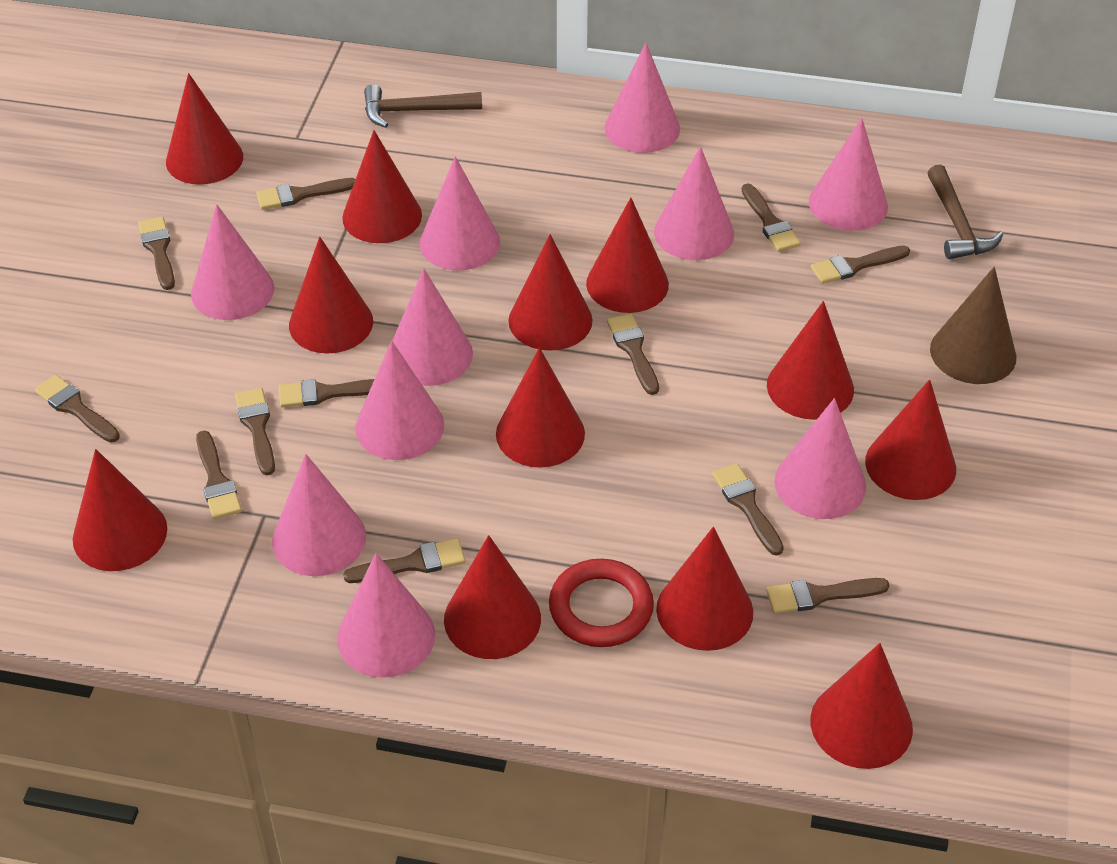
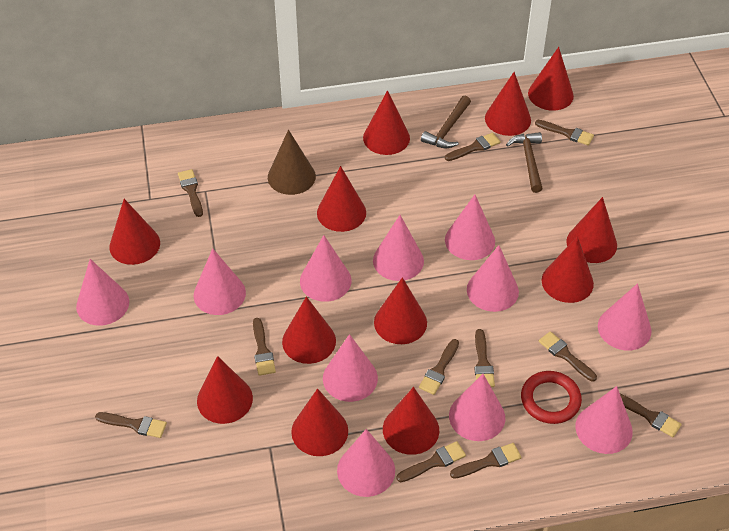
brown brush: 12 -> 11
pink cone: 10 -> 11

